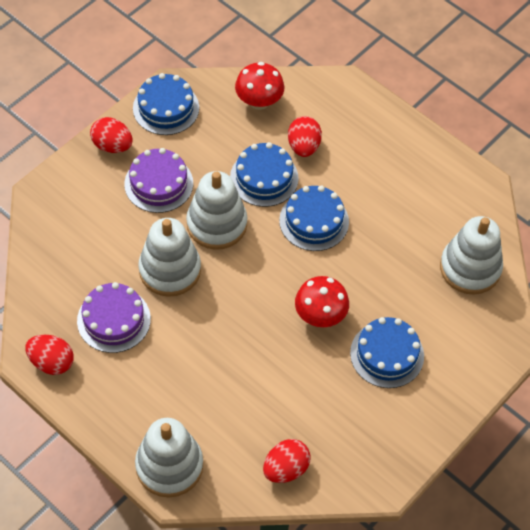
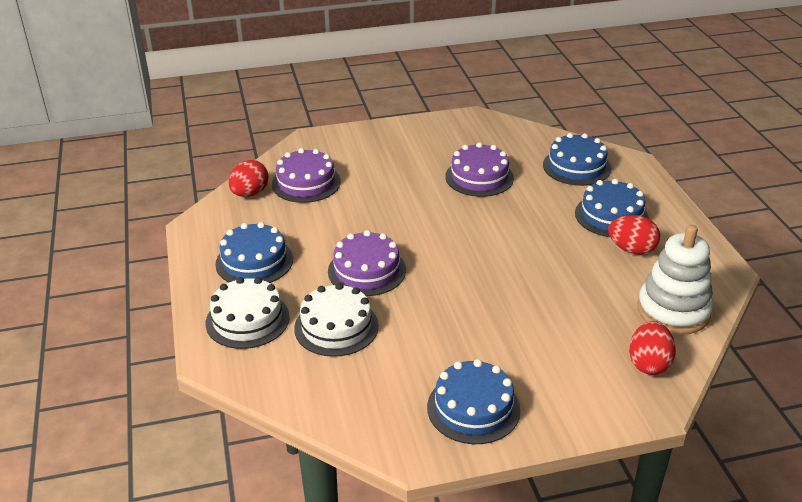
purple cake: 2 -> 3
red egg: 4 -> 3
red mushroom: 2 -> 0
white cake: 0 -> 2
white stacking toy: 4 -> 1

